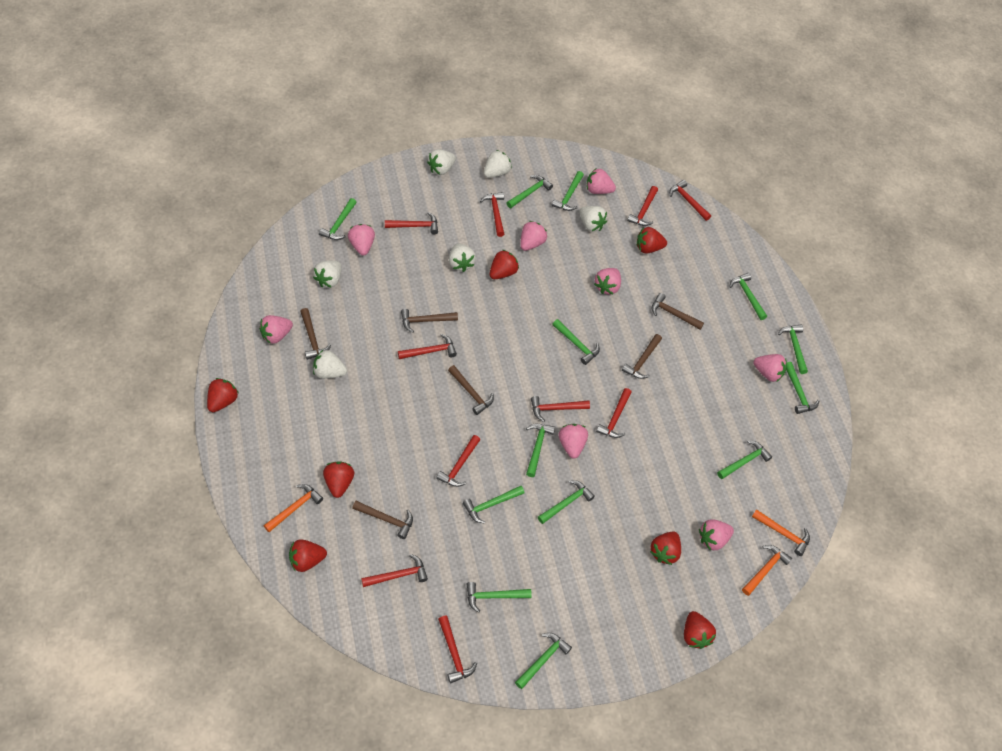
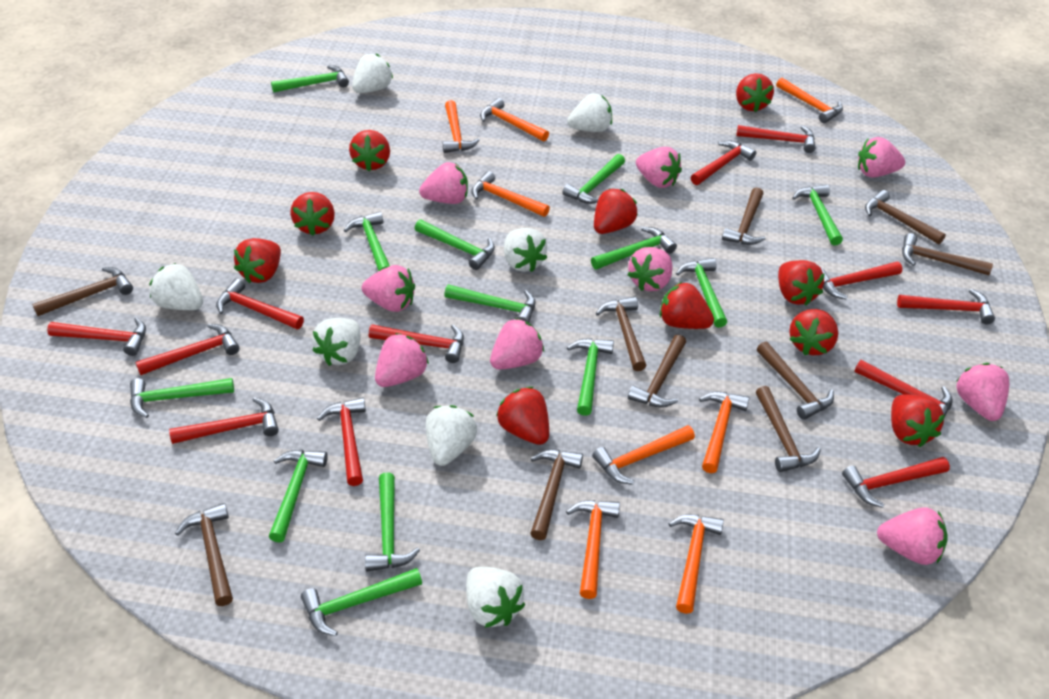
brown hammer: 6 -> 10
orange hammer: 3 -> 8
pink strawberry: 8 -> 9
red hammer: 10 -> 12
red strawberry: 7 -> 10
white strawberry: 6 -> 7

